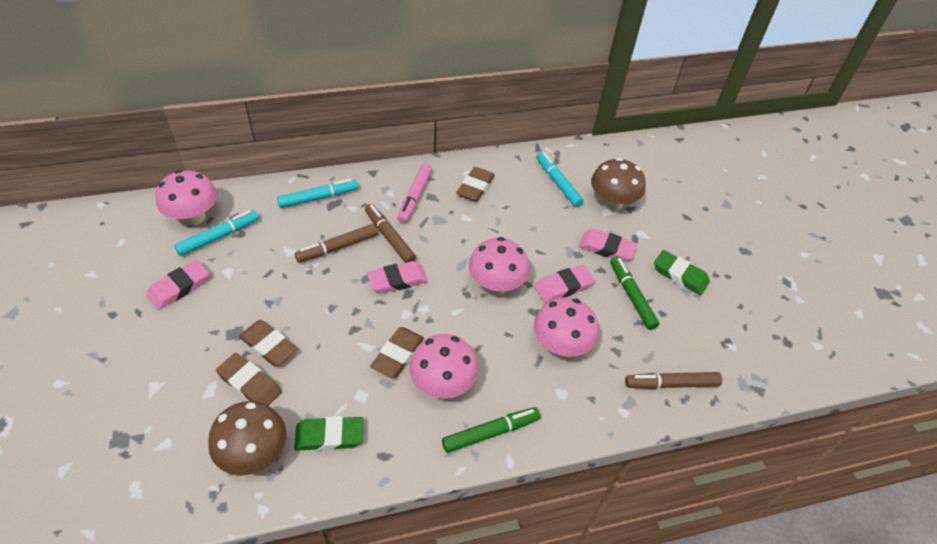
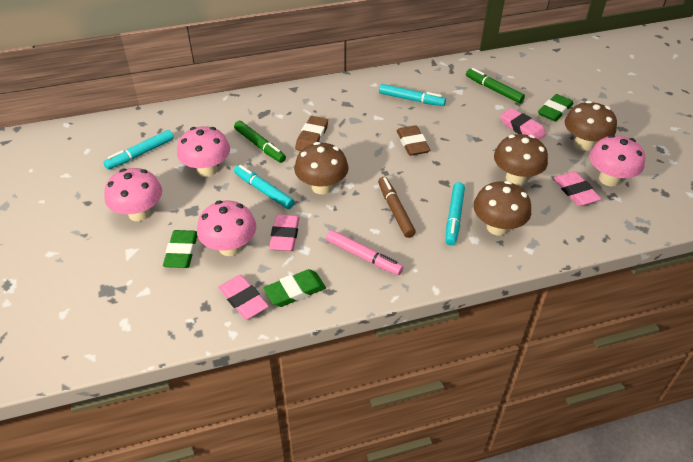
brown eraser: 4 -> 2
brown marker: 3 -> 1
brown mushroom: 2 -> 4
green eraser: 2 -> 3
turquoise marker: 3 -> 4

